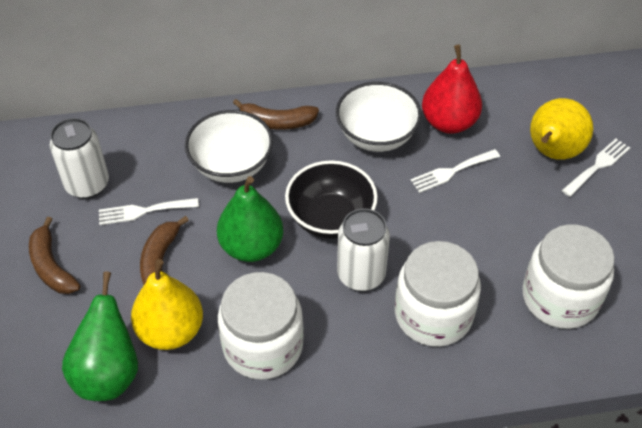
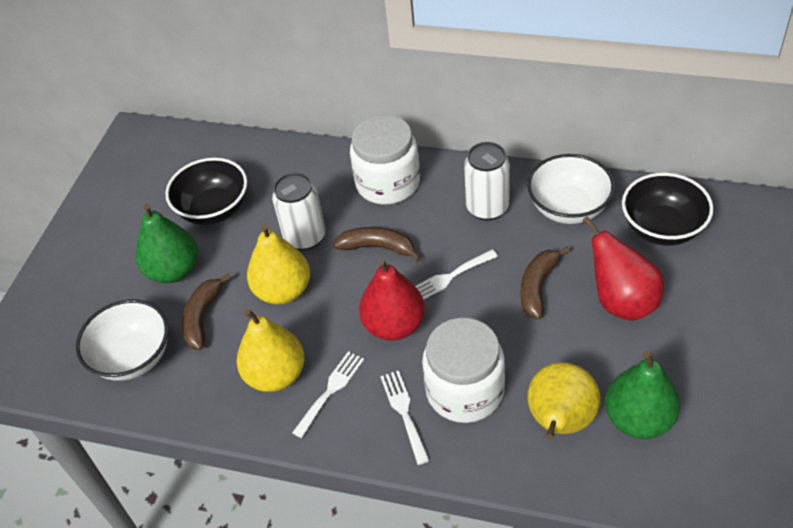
black bowl: 1 -> 2
red pear: 1 -> 2
white jar: 3 -> 2
yellow pear: 2 -> 3

